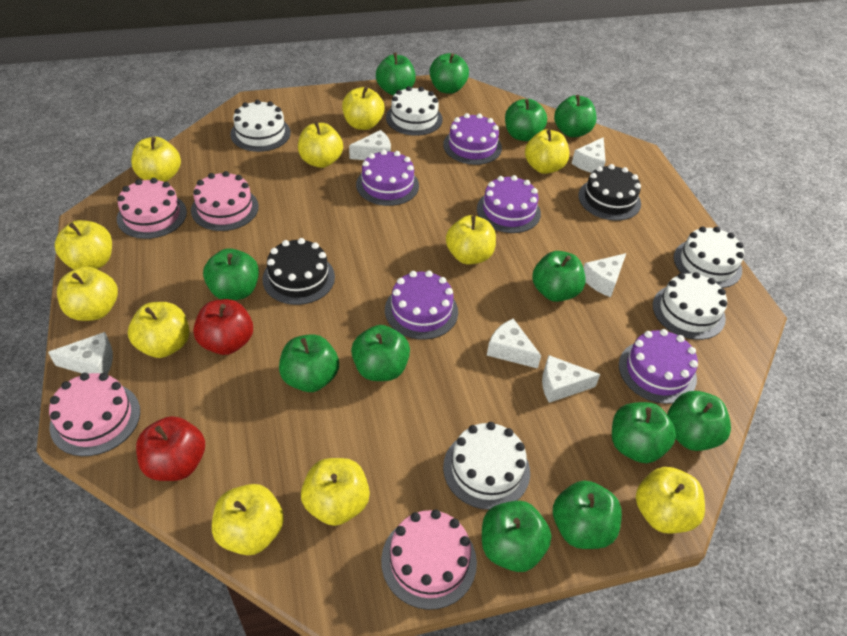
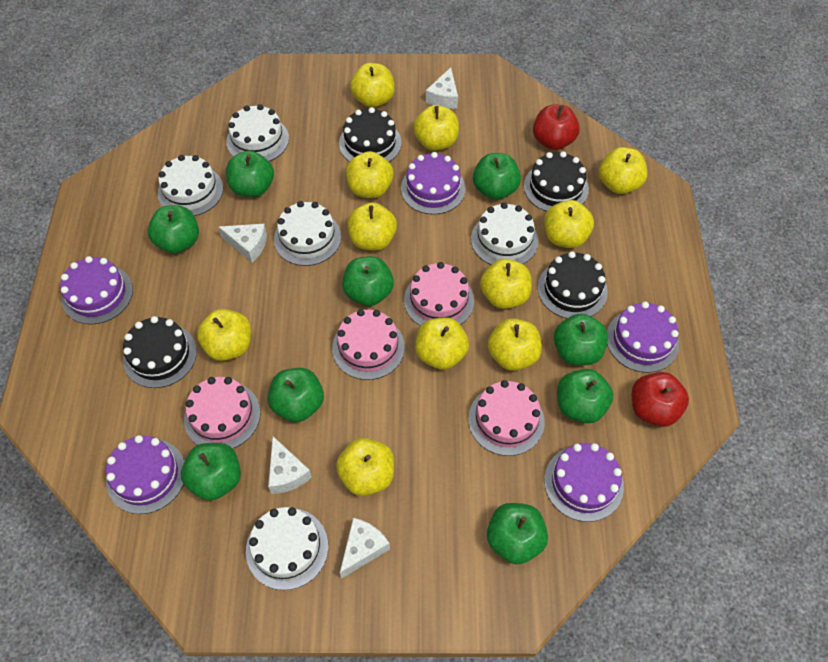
black cake: 2 -> 4
green apple: 12 -> 9
white cheese: 6 -> 4

